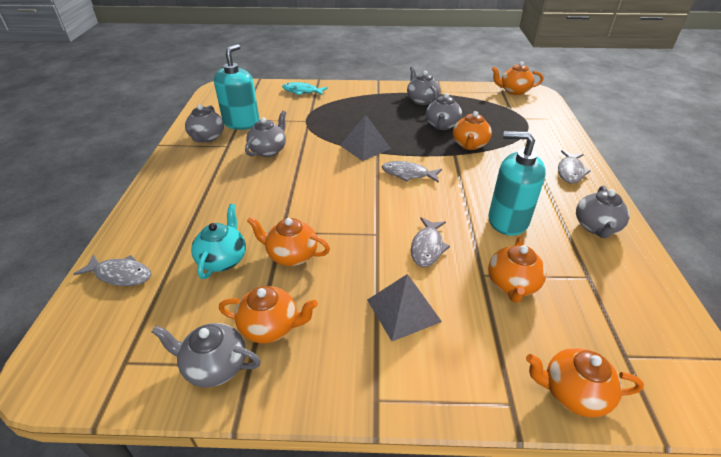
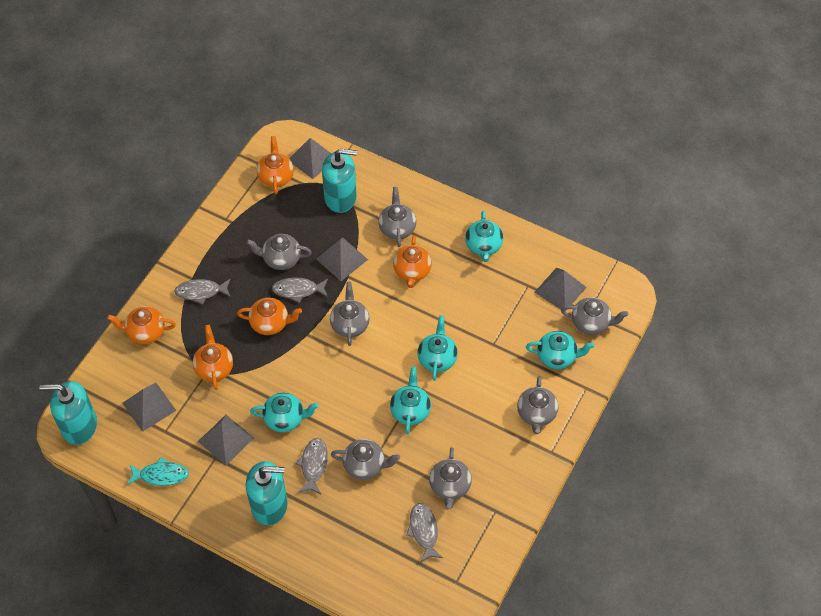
grey pyramid: 2 -> 5
grey teapot: 6 -> 7
orange teapot: 6 -> 5
turquoise soap dispenser: 2 -> 3
turquoise teapot: 1 -> 5

